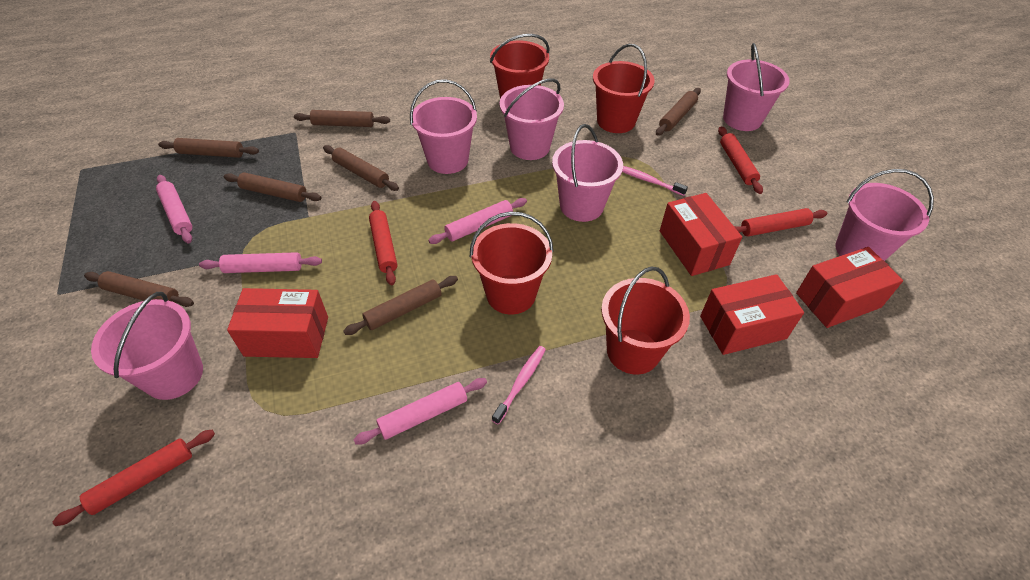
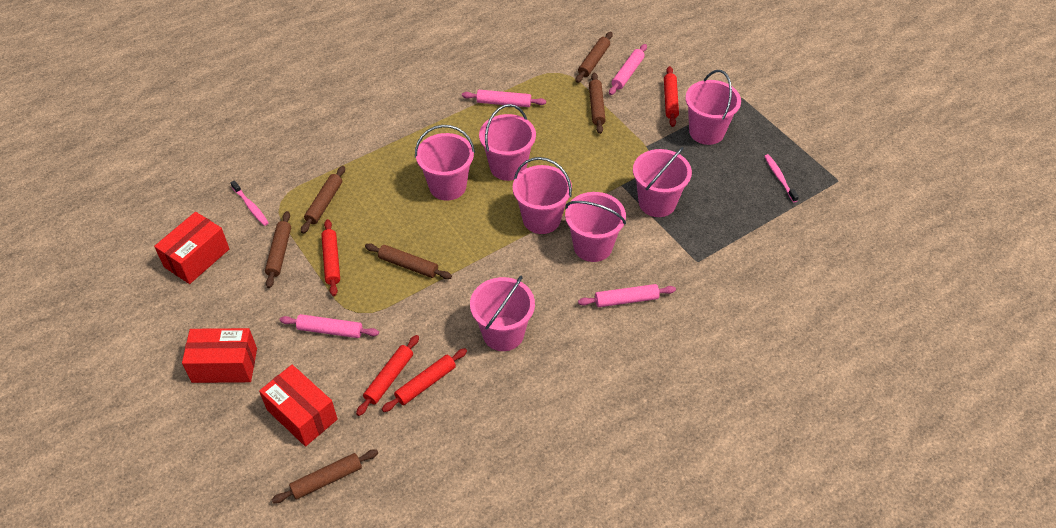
brown rolling pin: 7 -> 6
pink bucket: 6 -> 7
red box: 4 -> 3
red bucket: 4 -> 0

